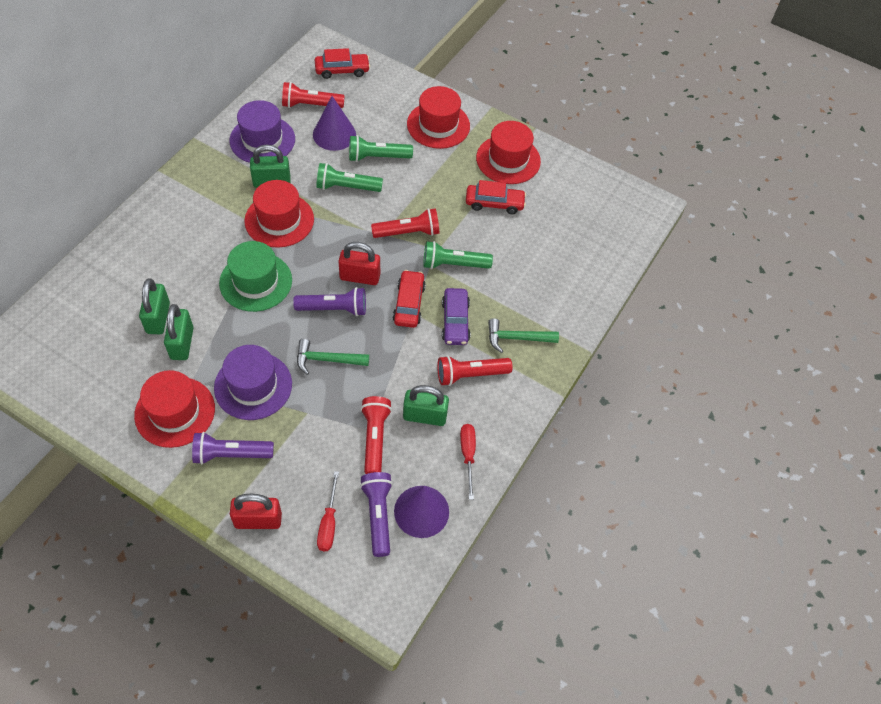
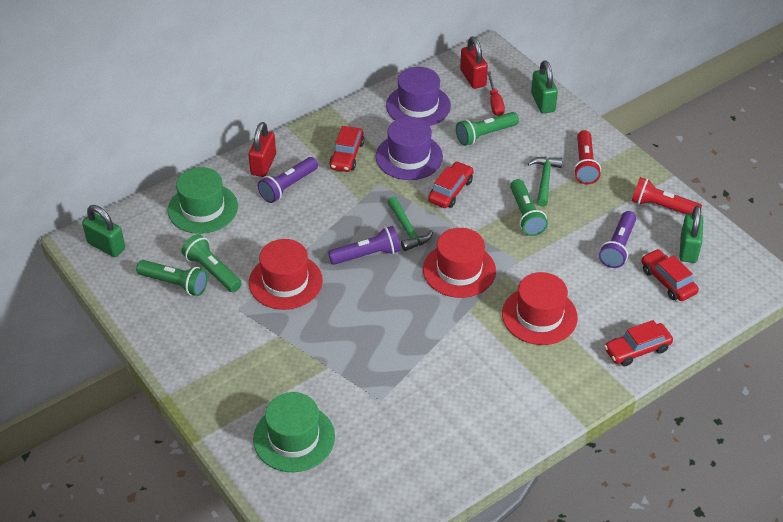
green flashlight: 3 -> 4
green hat: 1 -> 2
green padlock: 4 -> 3
purple car: 1 -> 0
purple cone: 2 -> 0
red car: 3 -> 4
red flashlight: 4 -> 2
red hat: 4 -> 3
red screwdriver: 2 -> 1

